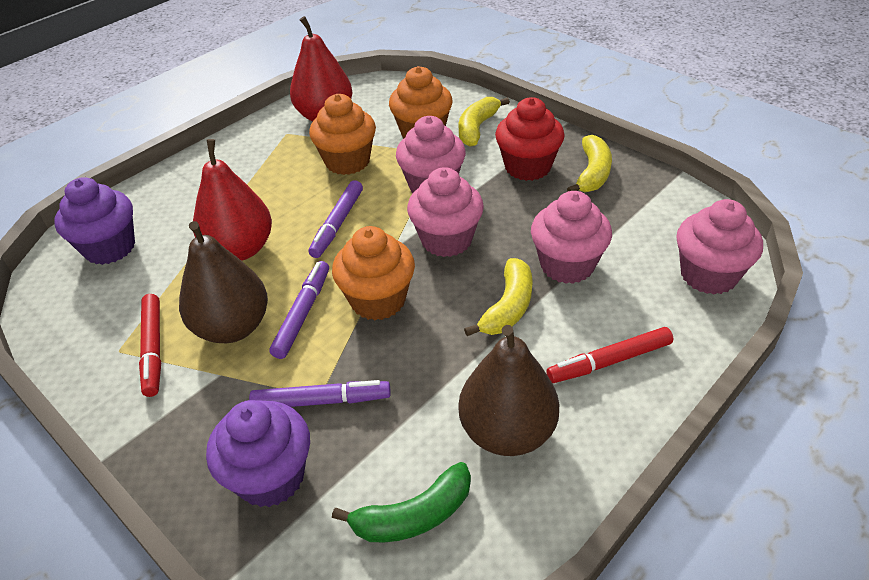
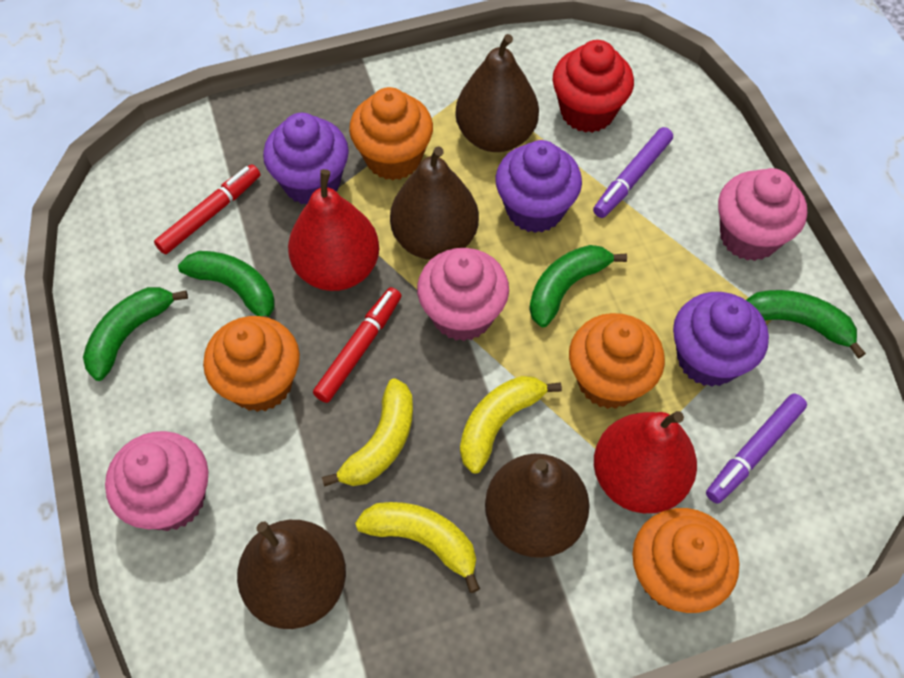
brown pear: 2 -> 4
green banana: 1 -> 4
orange cupcake: 3 -> 4
pink cupcake: 4 -> 3
purple cupcake: 2 -> 3
purple marker: 3 -> 2

